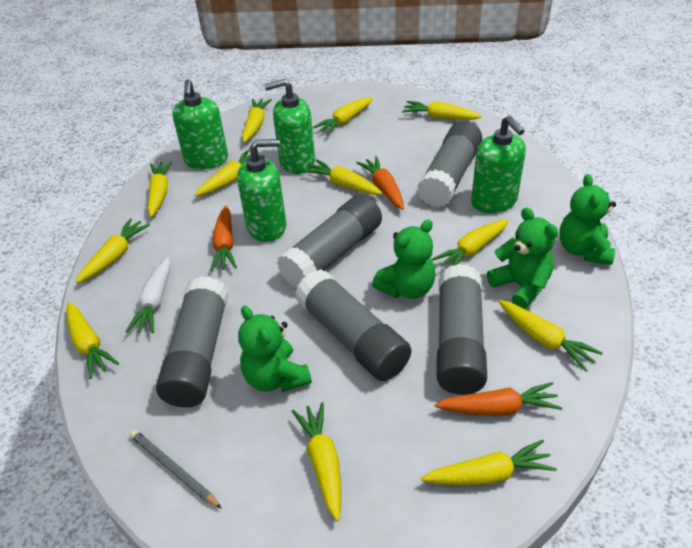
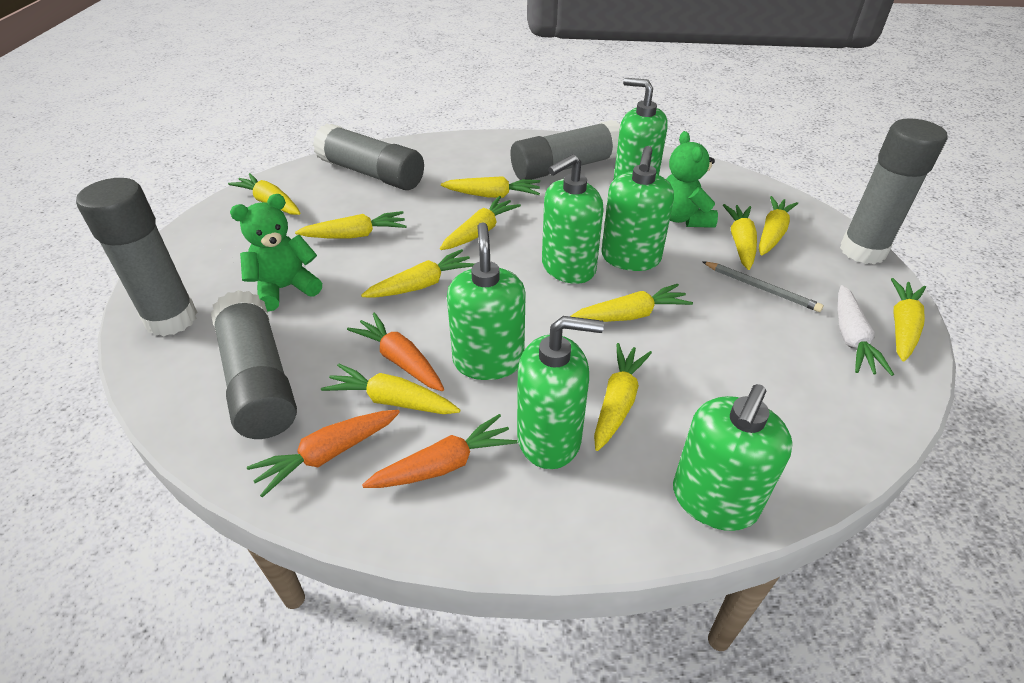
green soap dispenser: 4 -> 6
green teddy bear: 4 -> 2
yellow carrot: 12 -> 11

